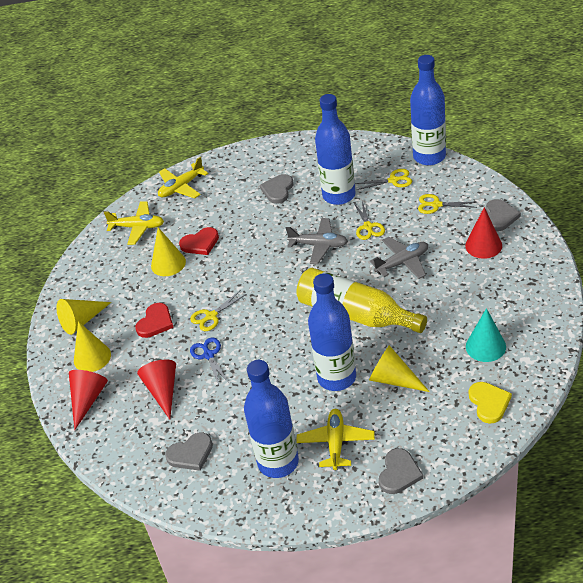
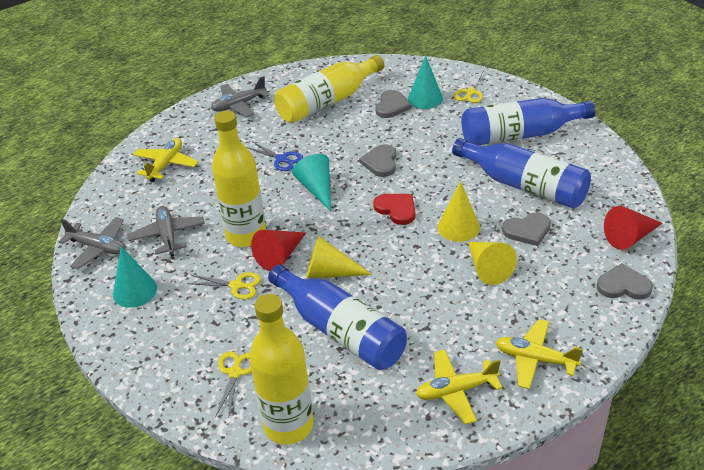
blue bottle: 4 -> 3
grey plane: 2 -> 3
red cone: 3 -> 2
red heart: 2 -> 1
turquoise cone: 1 -> 3
yellow bottle: 1 -> 3
yellow cone: 4 -> 3
yellow heart: 1 -> 0
yellow scissors: 4 -> 3

